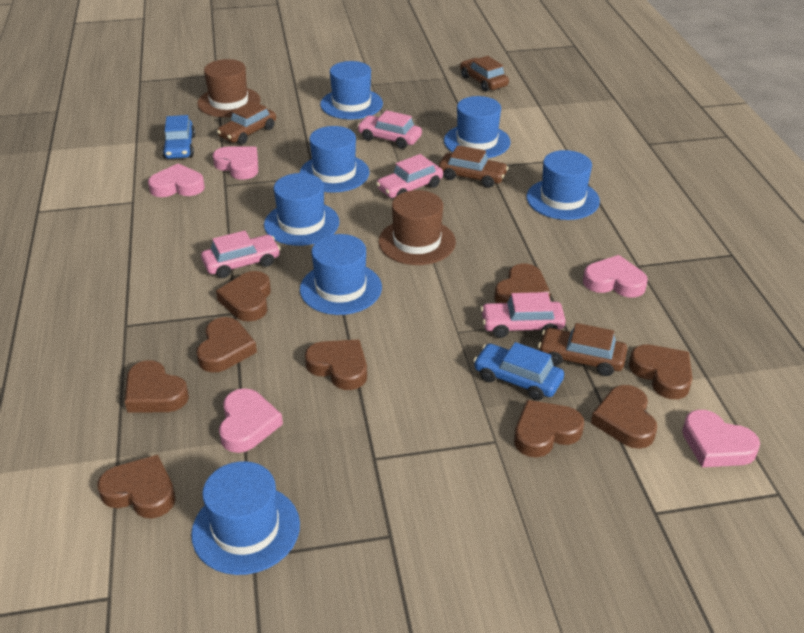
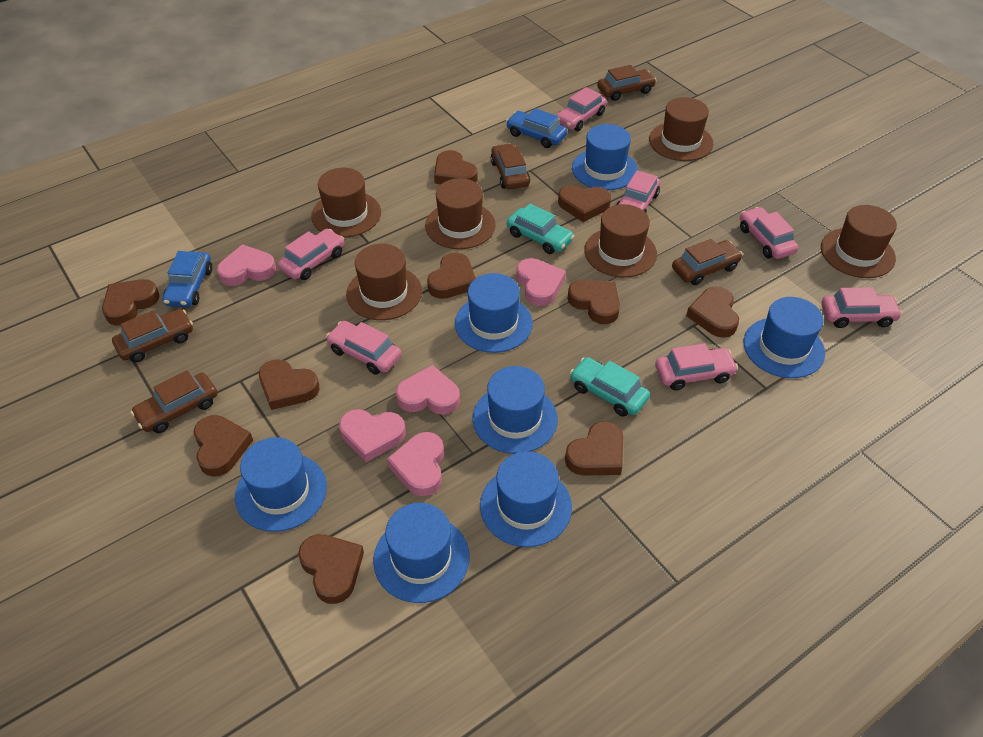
brown car: 4 -> 5
brown hat: 2 -> 6
brown heart: 9 -> 10
pink car: 4 -> 7
turquoise car: 0 -> 2

